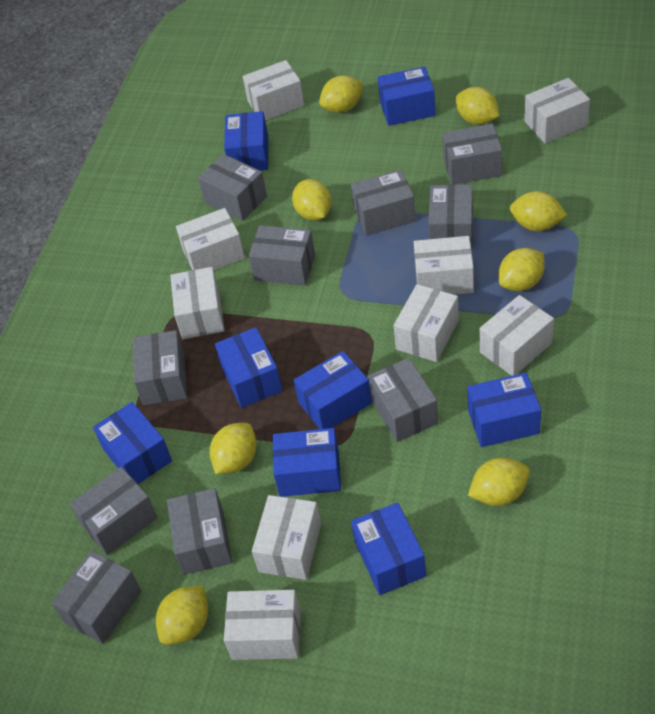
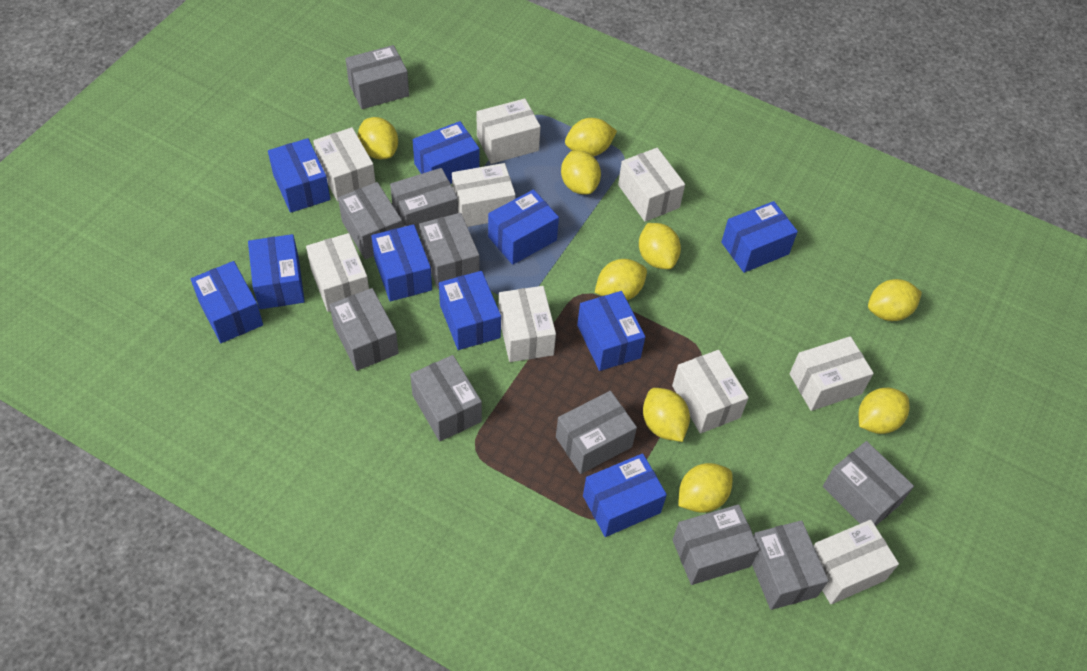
blue box: 8 -> 10
yellow lemon: 8 -> 9

